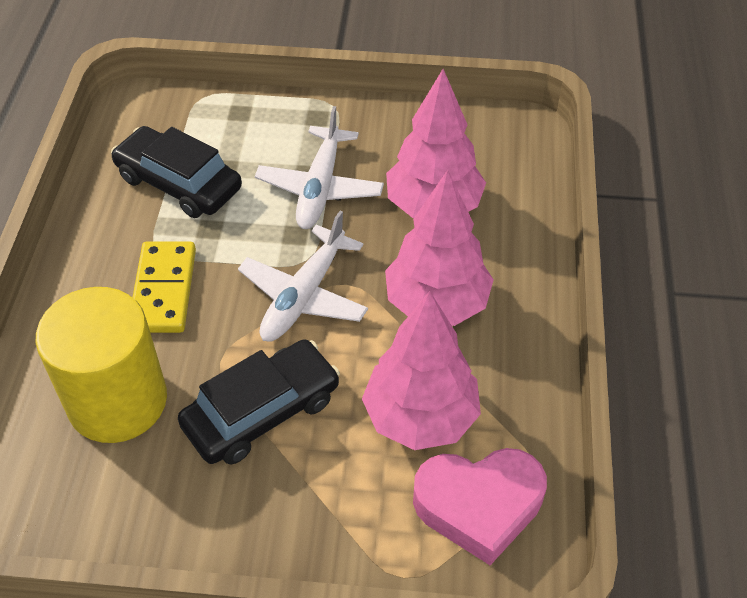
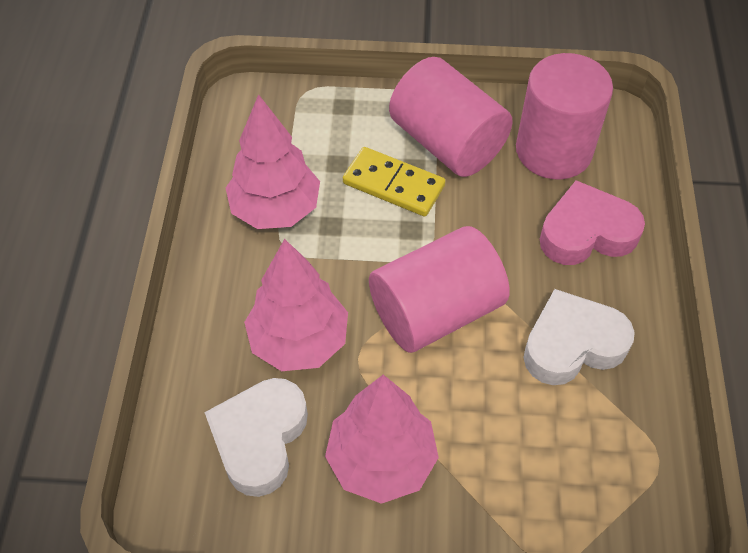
black car: 2 -> 0
pink cylinder: 0 -> 3
white heart: 0 -> 2
white plane: 2 -> 0
yellow cylinder: 1 -> 0

